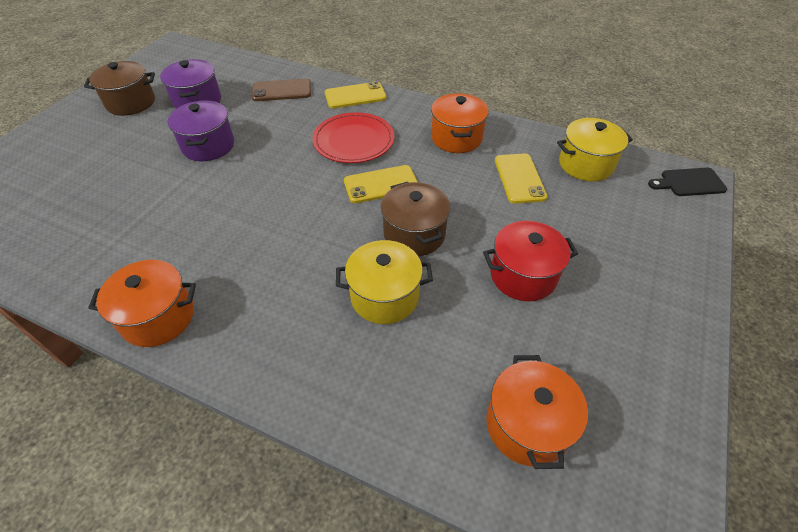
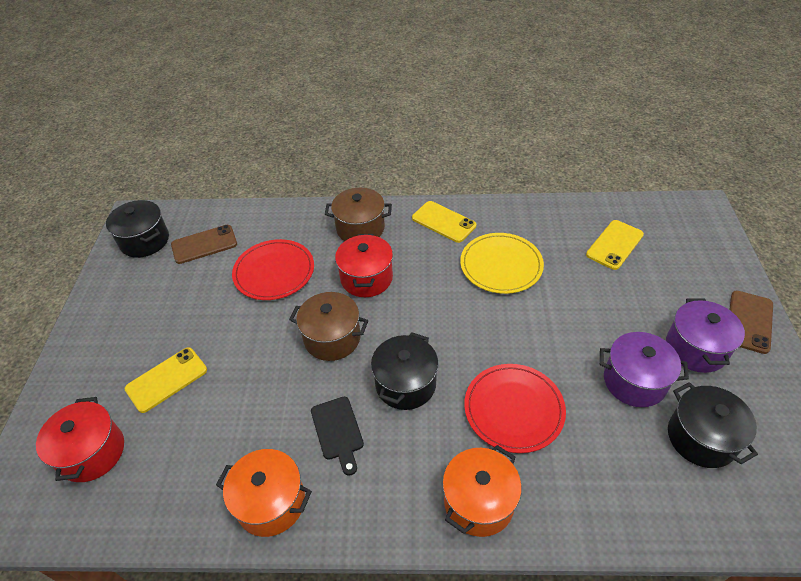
black pot: 0 -> 3
brown phone: 1 -> 2
orange pot: 3 -> 2
red plate: 1 -> 2
red pot: 1 -> 2
yellow plate: 0 -> 1
yellow pot: 2 -> 0

